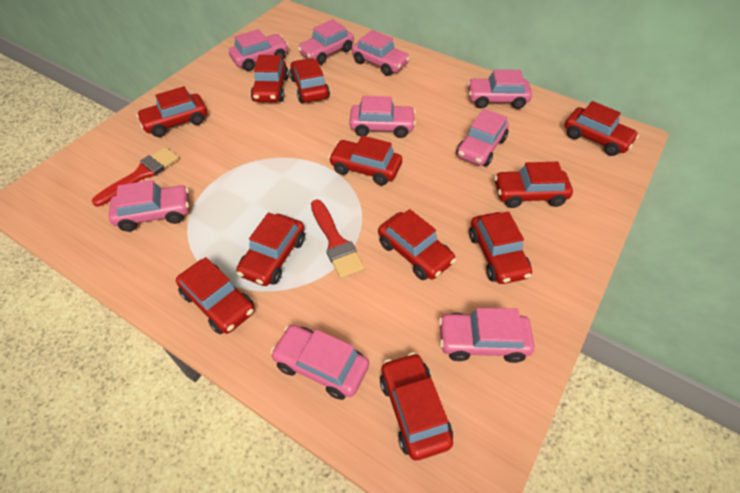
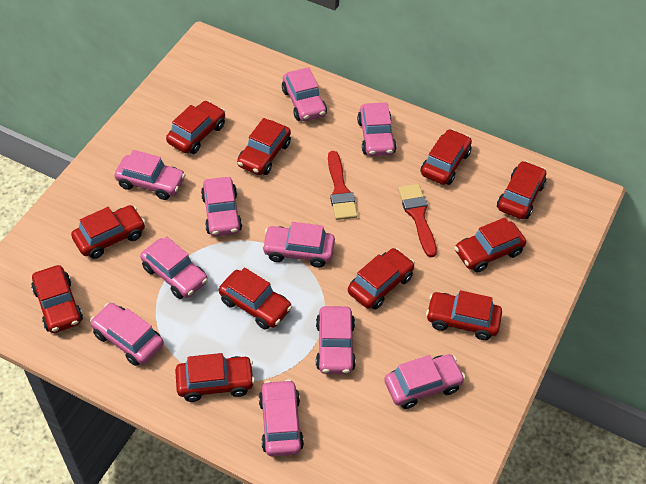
pink car: 9 -> 10

